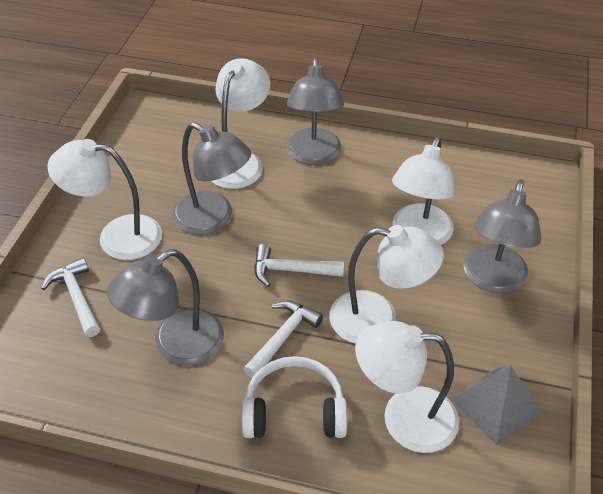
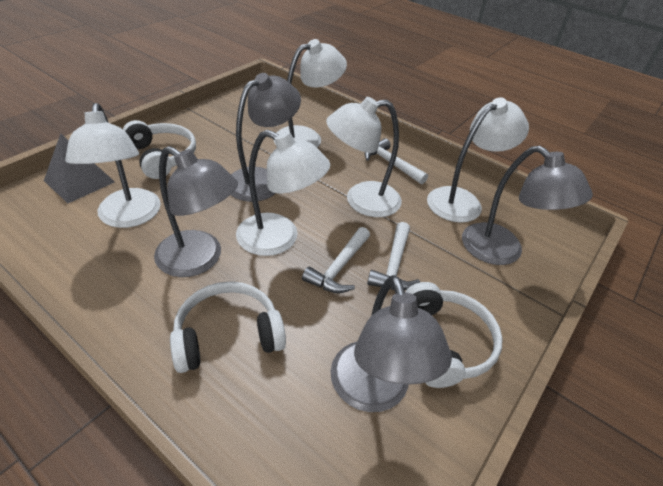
white headphones: 1 -> 3

